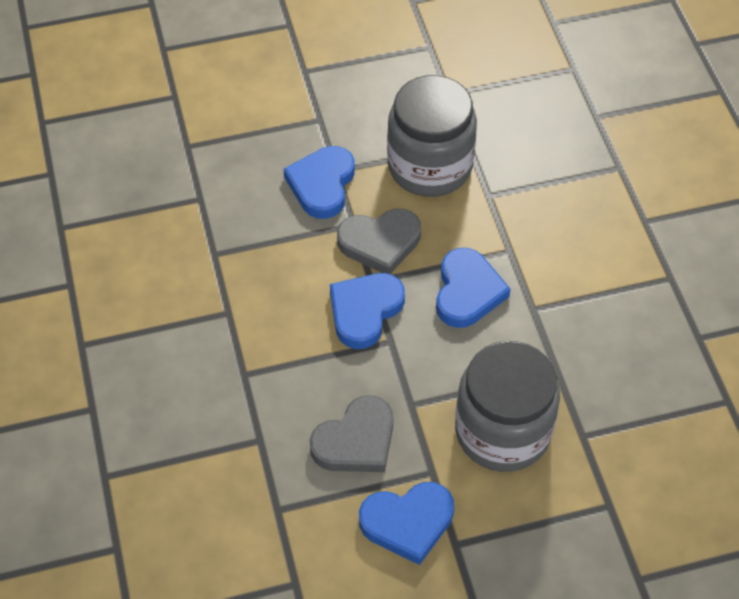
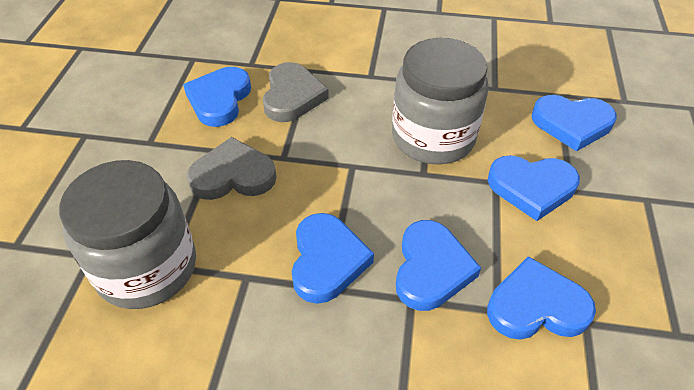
blue heart: 4 -> 6

